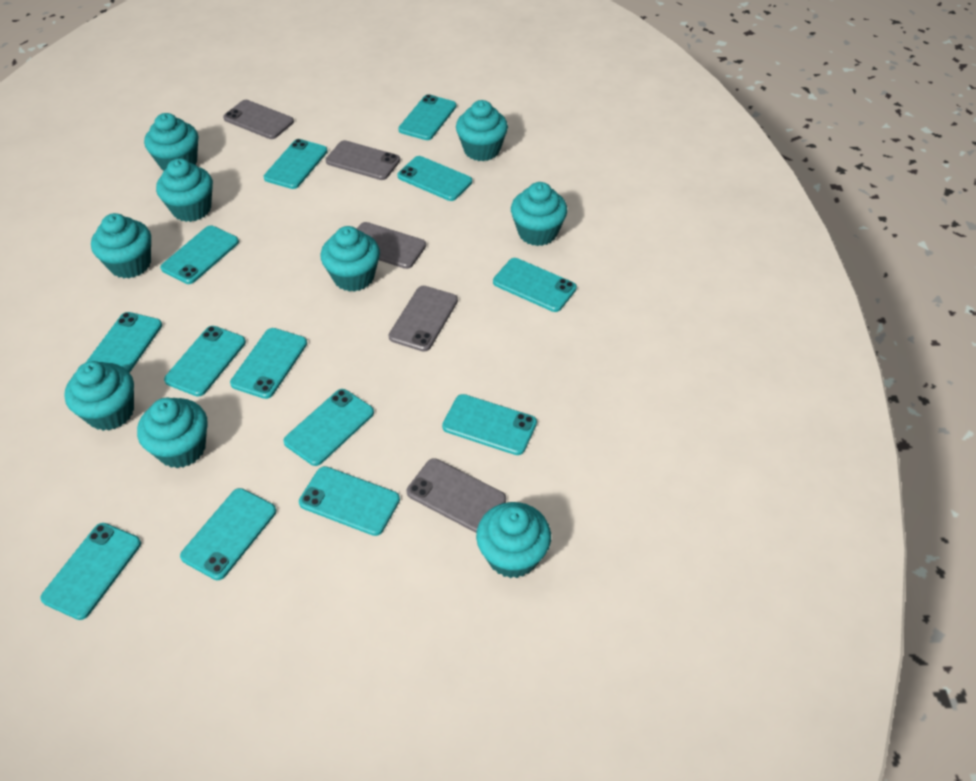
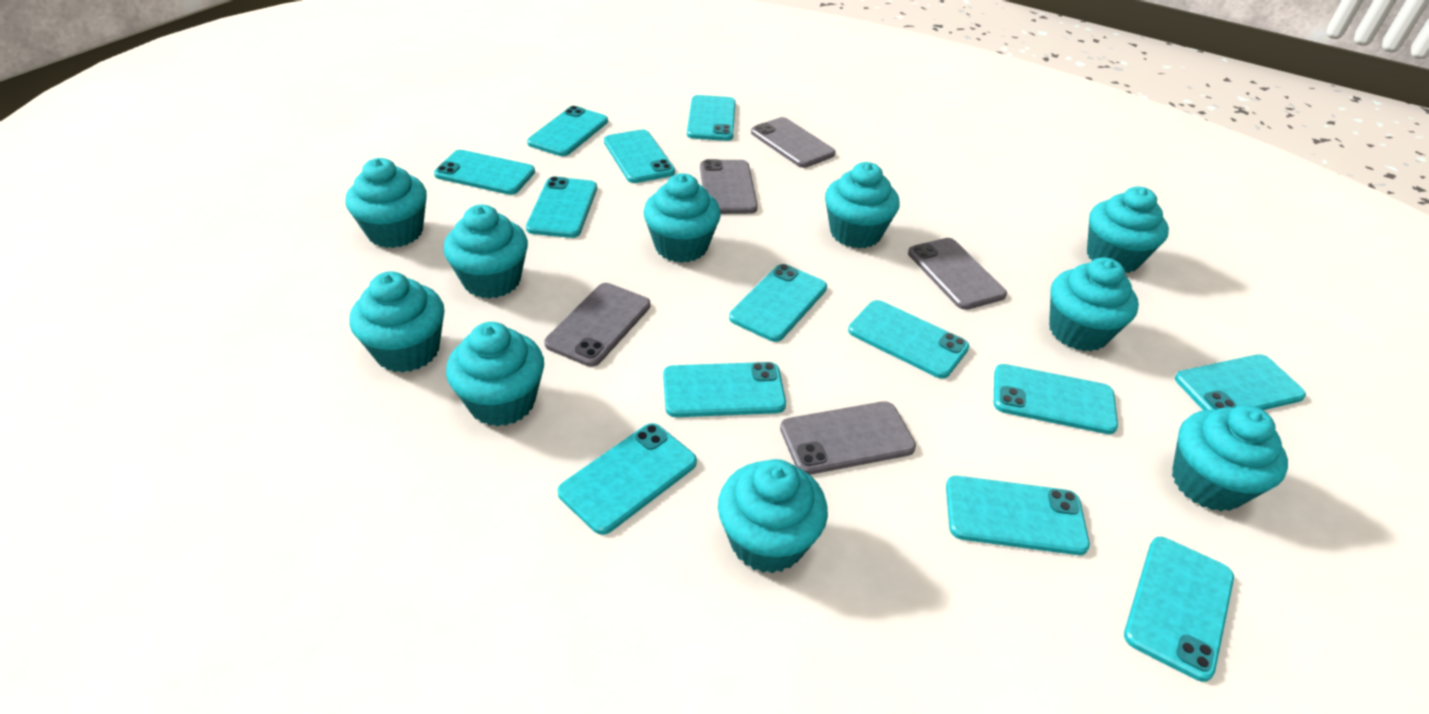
turquoise cupcake: 9 -> 10

